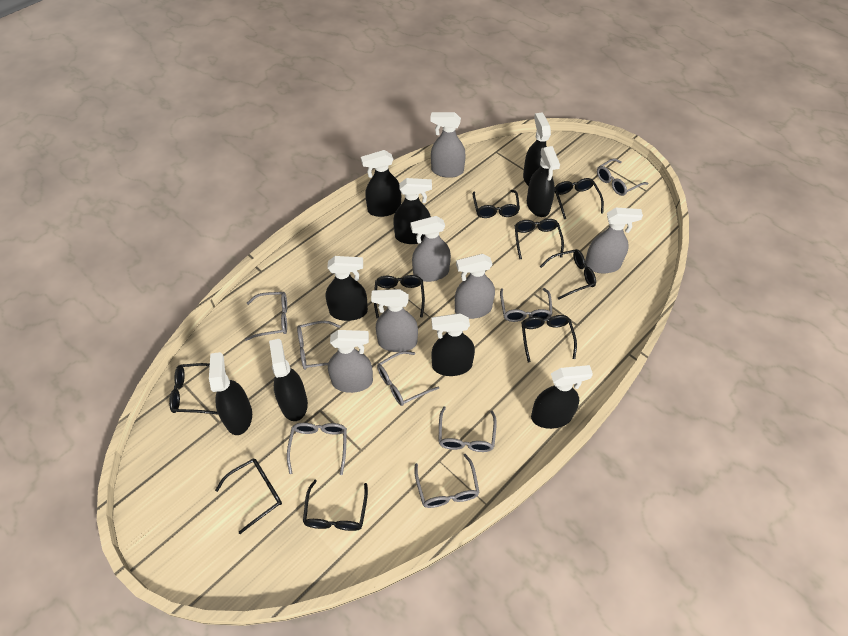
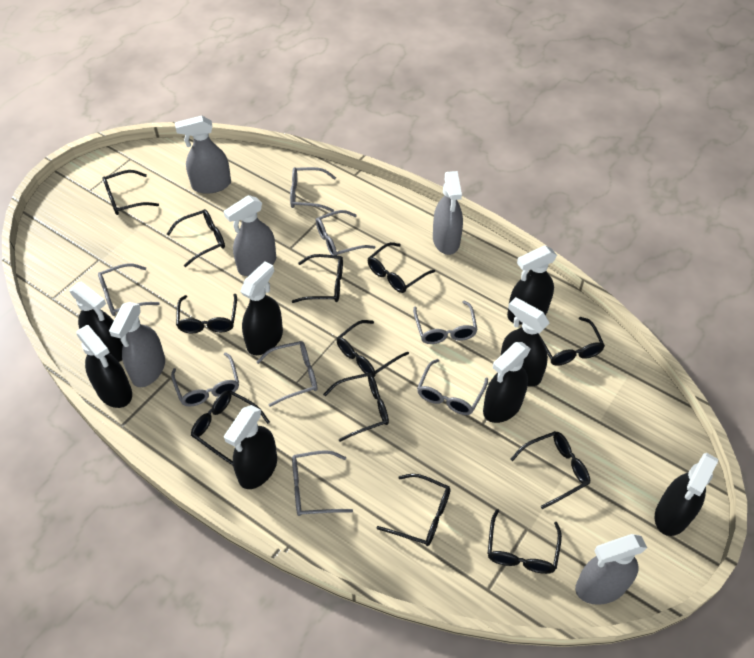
black glasses: 9 -> 12
black spray bottle: 9 -> 8
grey spray bottle: 6 -> 5

